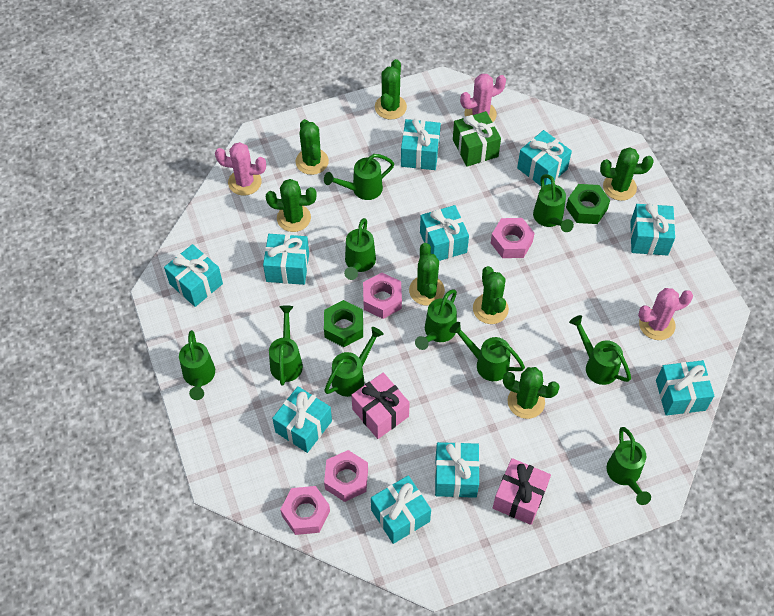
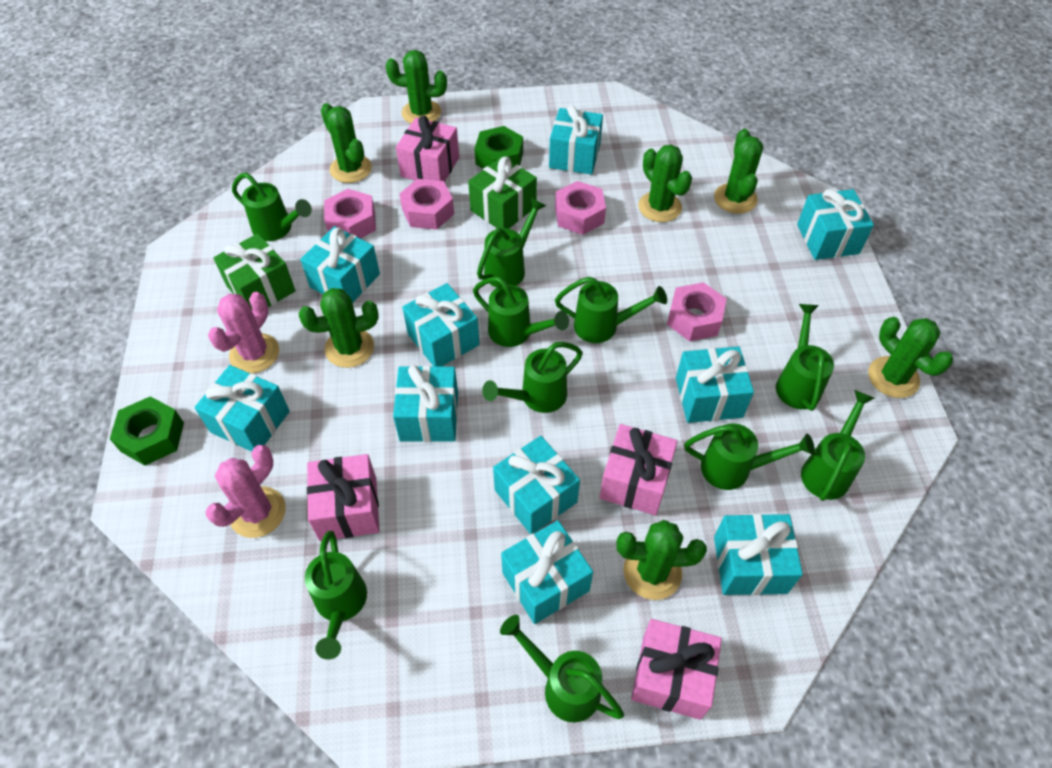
green gift: 1 -> 2
pink cactus: 3 -> 2
pink gift: 2 -> 4

